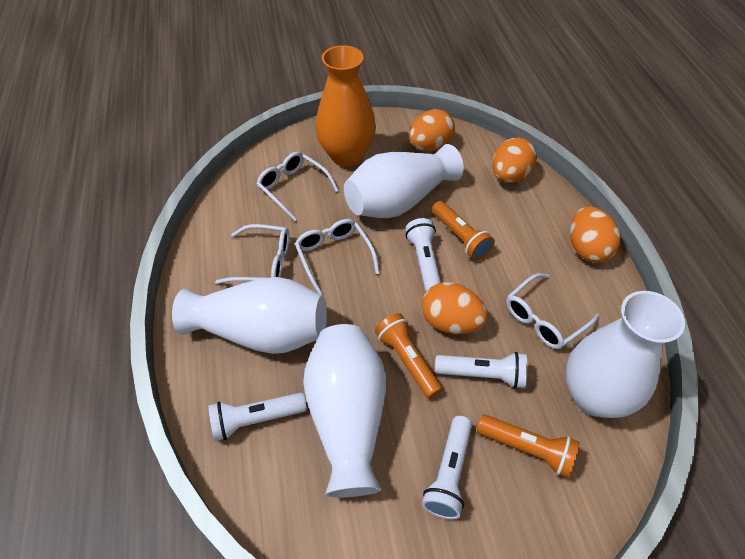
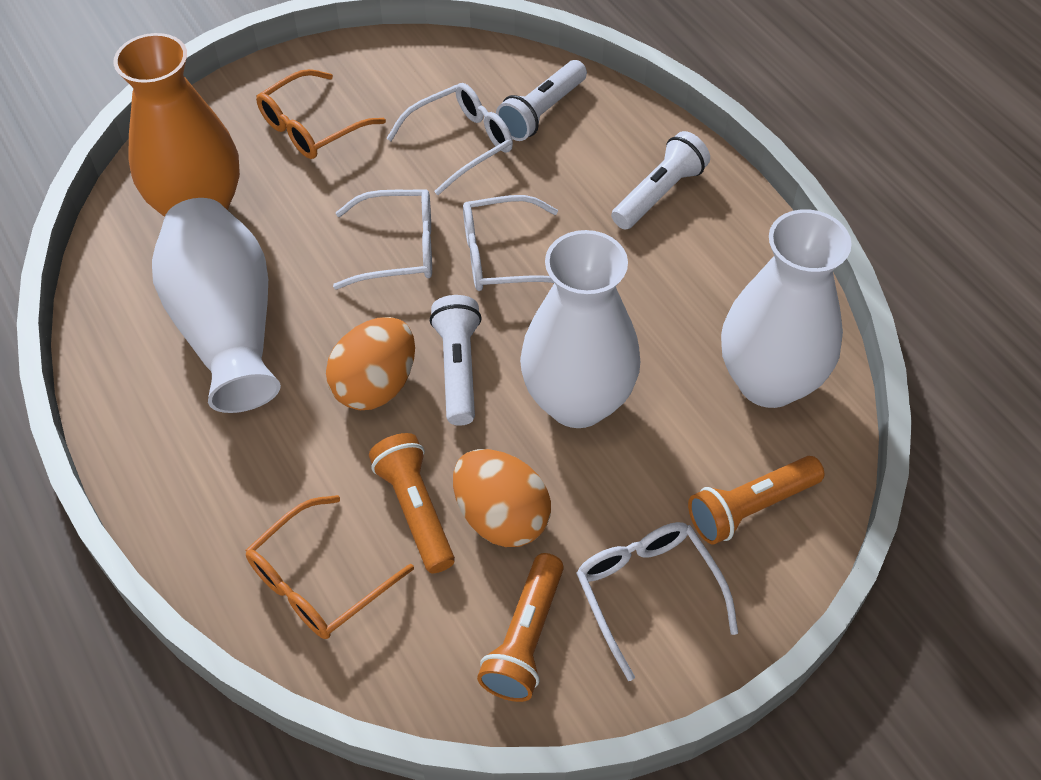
orange egg: 4 -> 2
orange glasses: 0 -> 2
white flashlight: 4 -> 3
white vase: 4 -> 3

